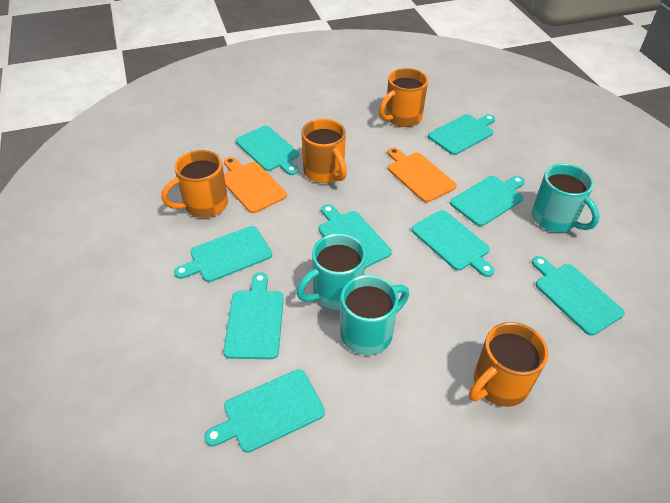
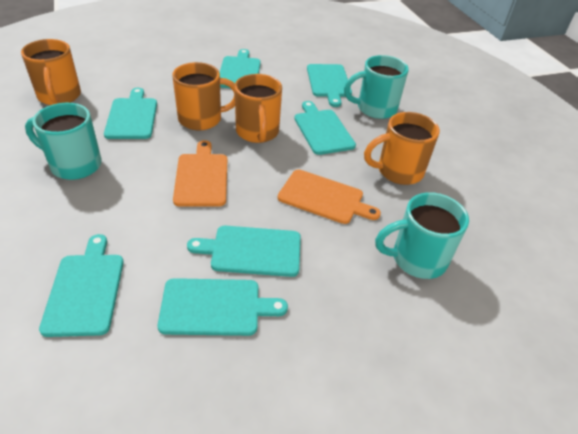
turquoise cutting board: 9 -> 7

